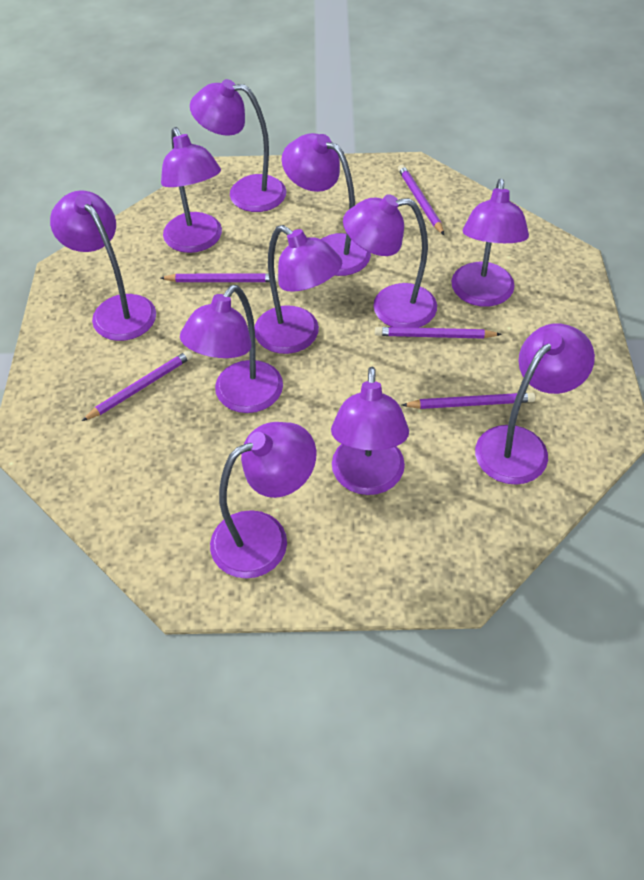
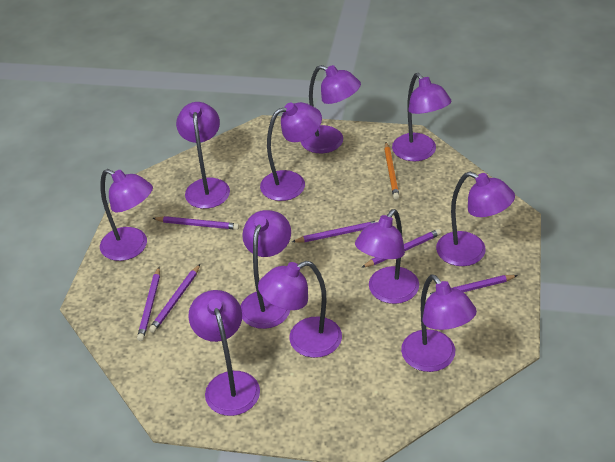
orange pencil: 0 -> 1
purple pencil: 5 -> 6

